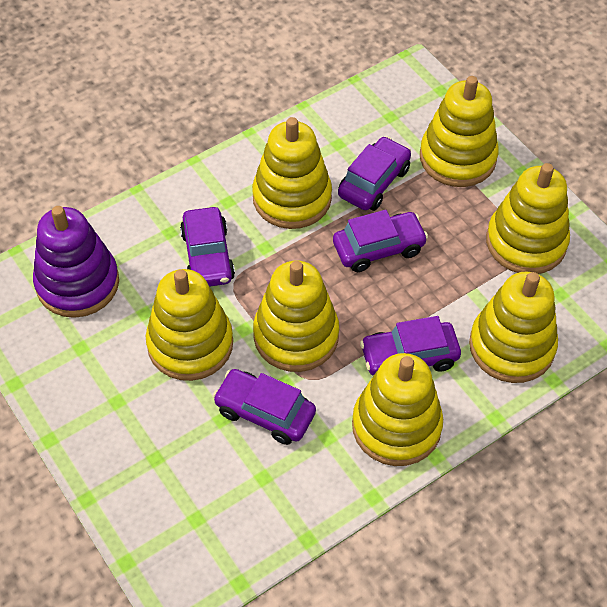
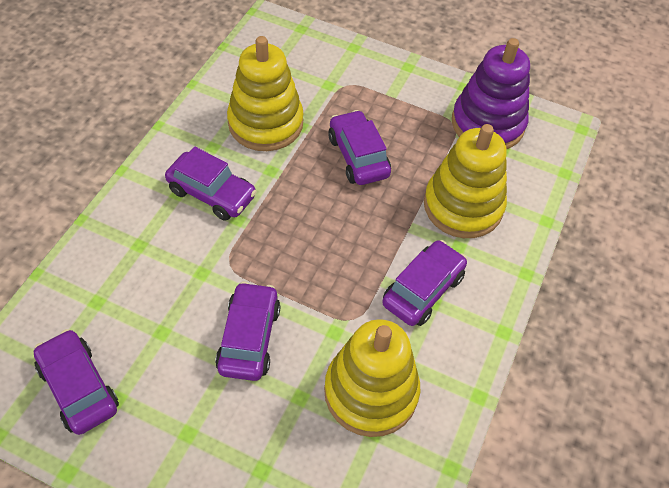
yellow stacking toy: 7 -> 3

